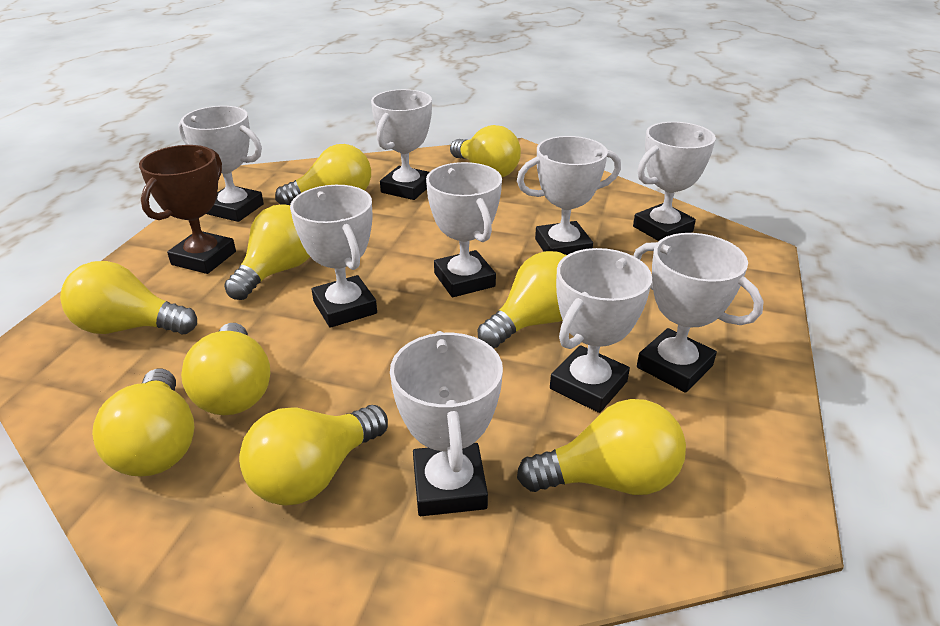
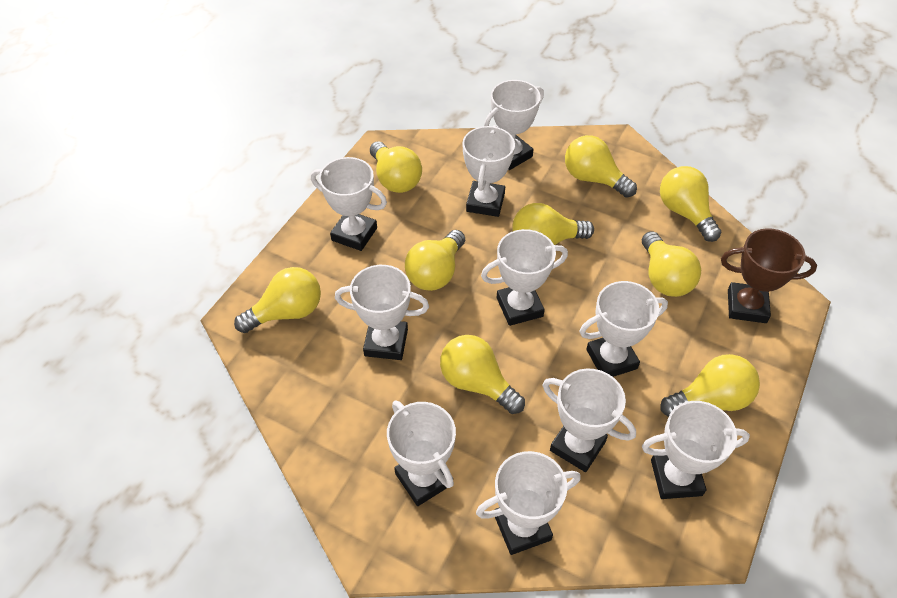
white trophy: 9 -> 10

